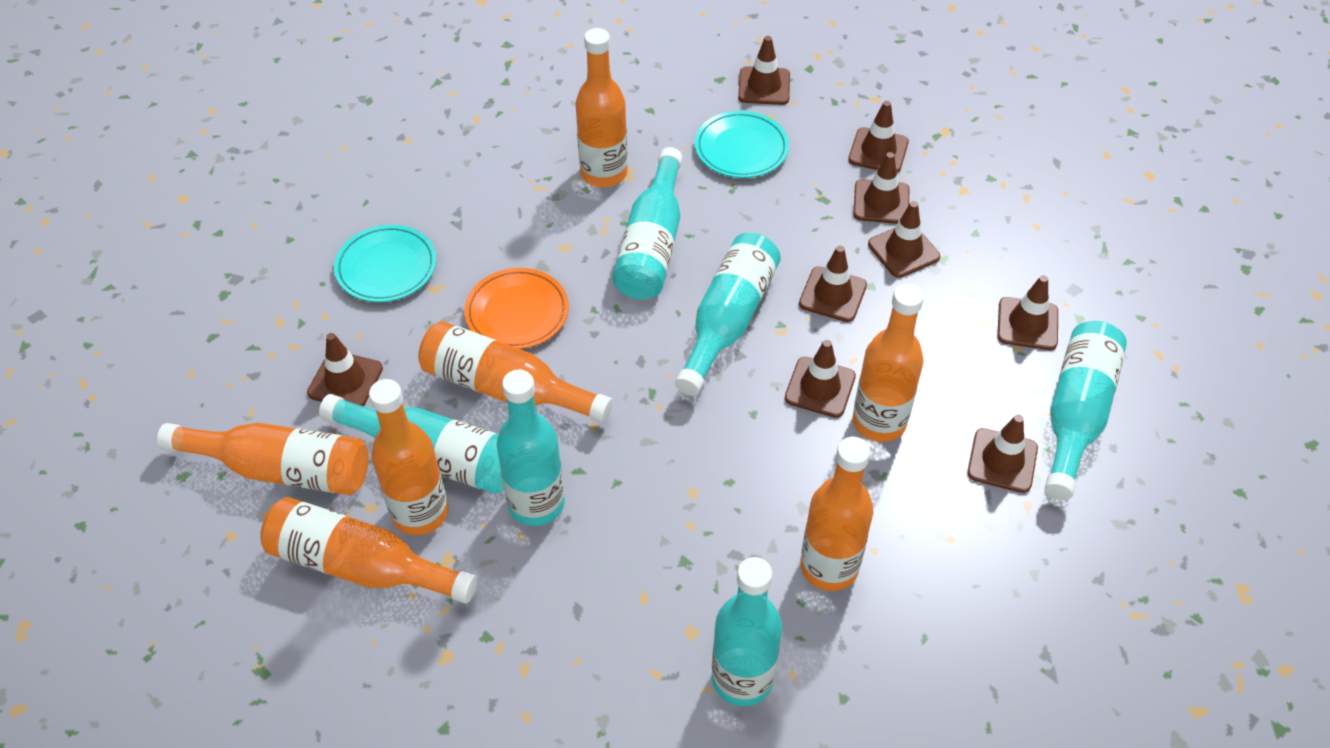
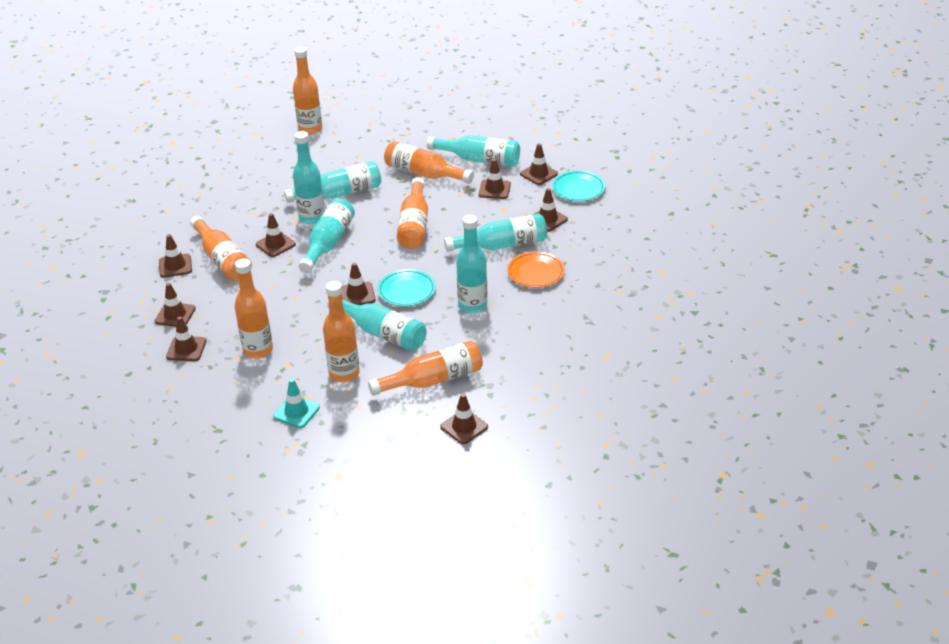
turquoise bottle: 6 -> 7
turquoise traffic cone: 0 -> 1

